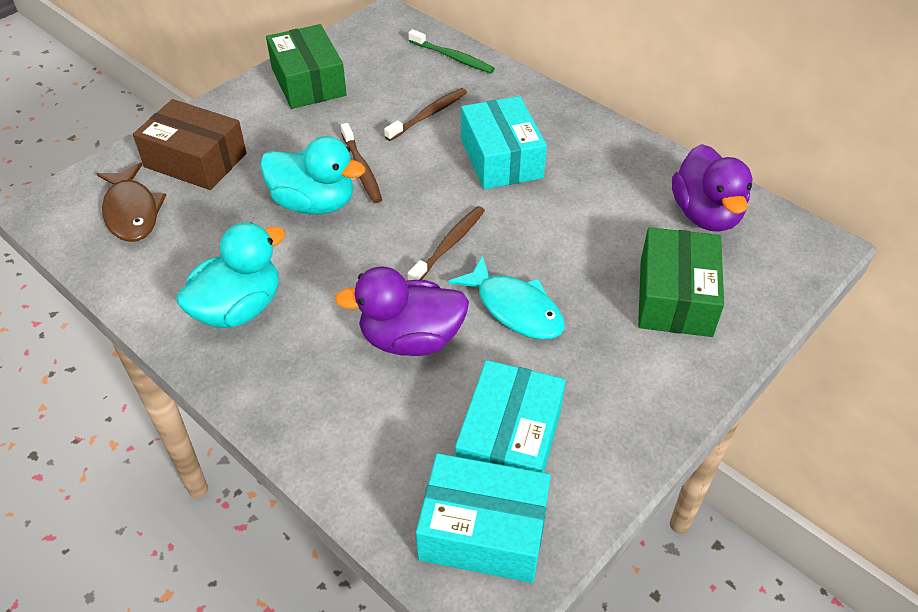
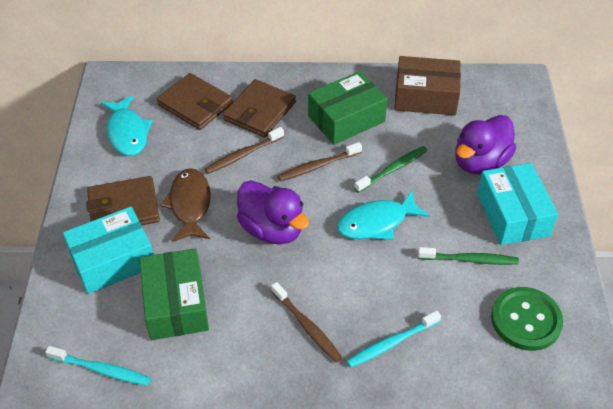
brown wallet: 0 -> 3
green button: 0 -> 1
green toothbrush: 1 -> 2
turquoise box: 3 -> 2
turquoise duck: 2 -> 0
turquoise fish: 1 -> 2
turquoise toothbrush: 0 -> 2

